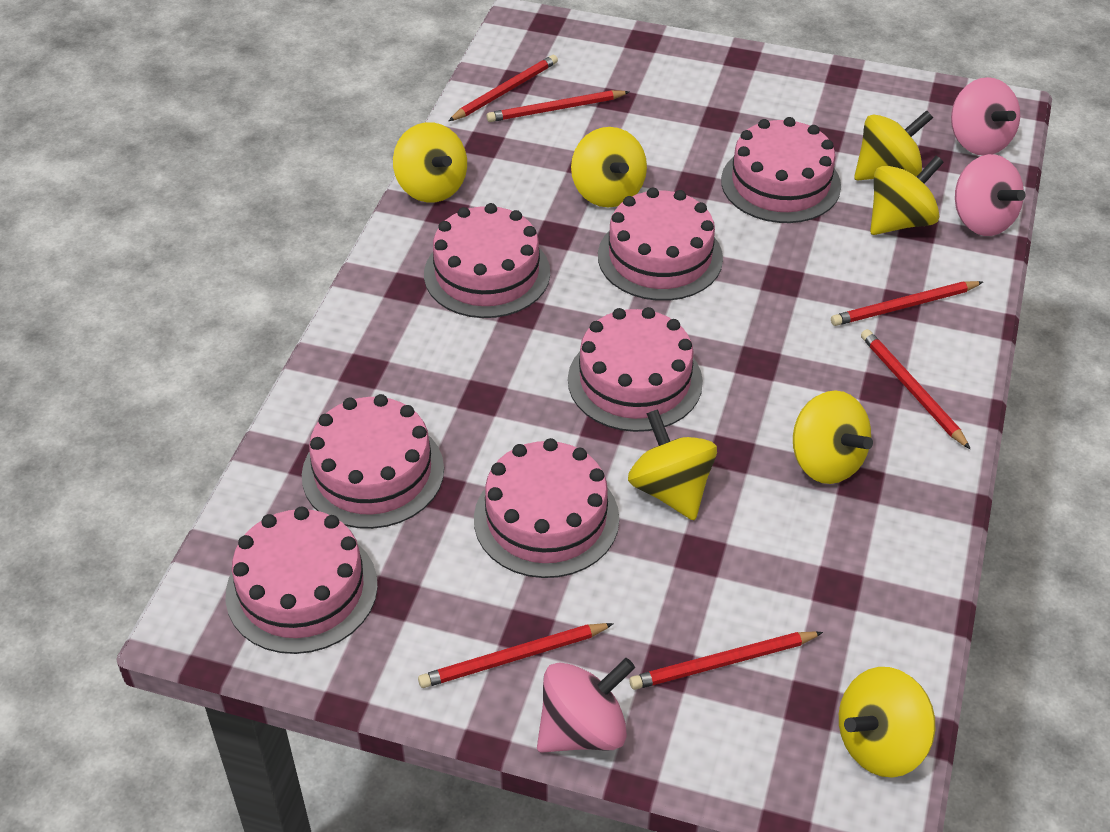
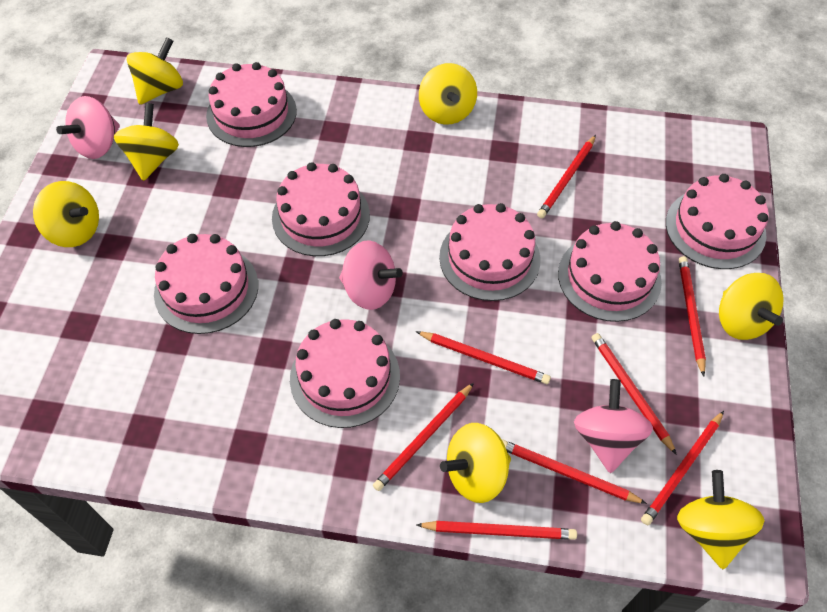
red pencil: 6 -> 8

